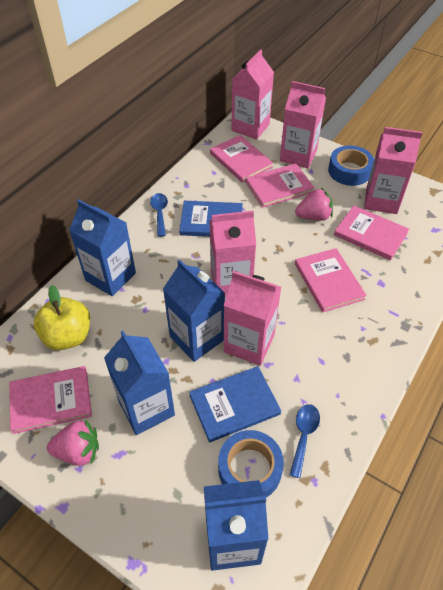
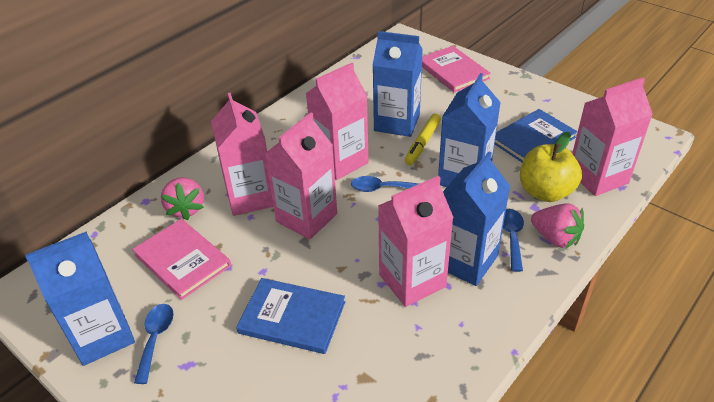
blue spoon: 2 -> 3
blue tape: 2 -> 0
pink book: 5 -> 2
yellow marker: 0 -> 1

